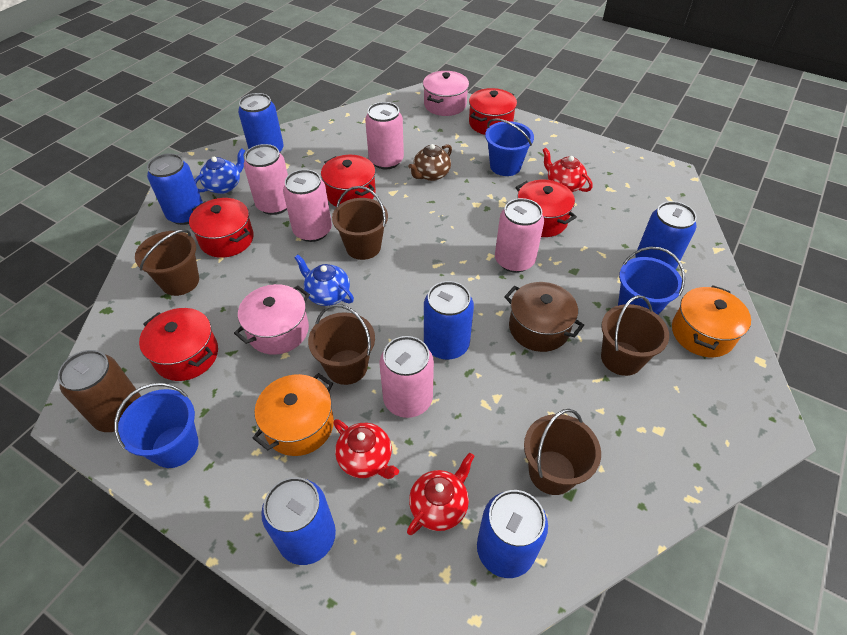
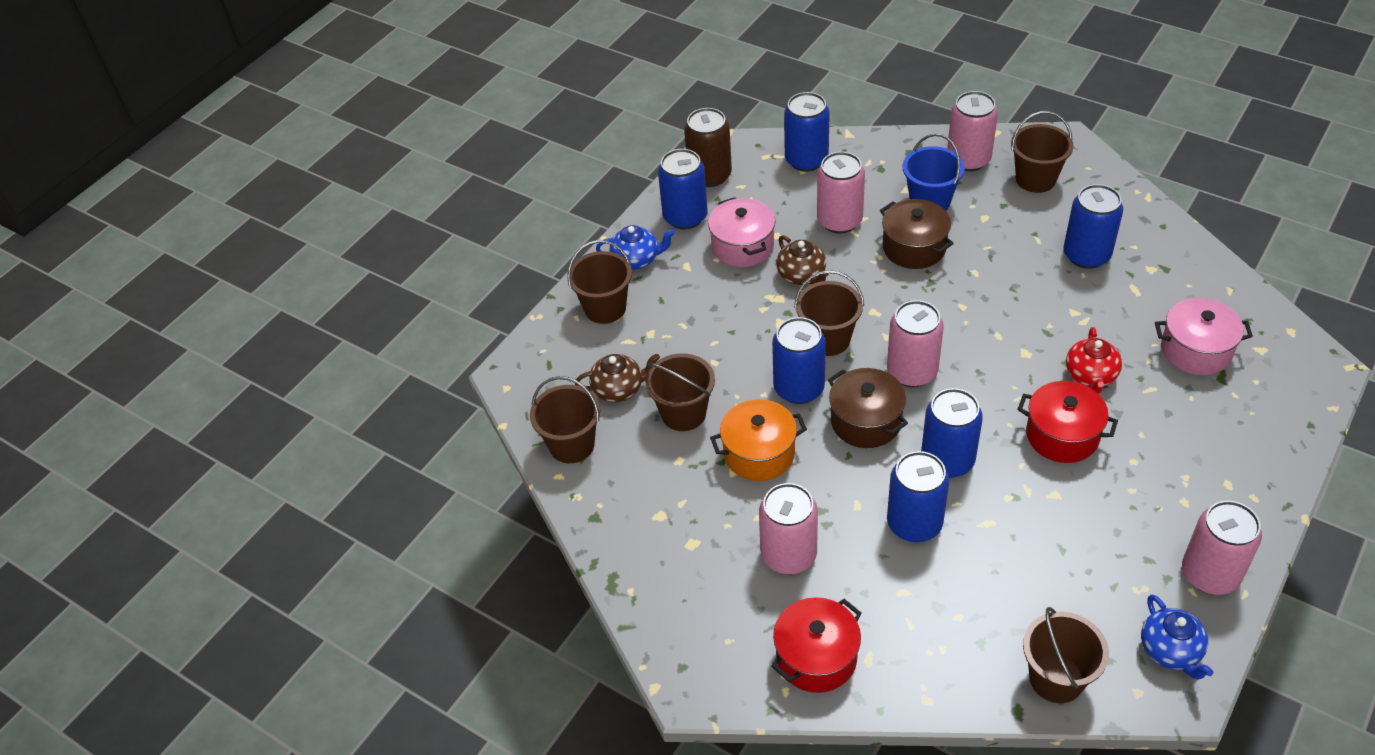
blue bucket: 3 -> 1
brown bucket: 5 -> 6
brown pot: 1 -> 2
brown teapot: 1 -> 2
orange pot: 2 -> 1
red pot: 5 -> 2
red teapot: 3 -> 1

